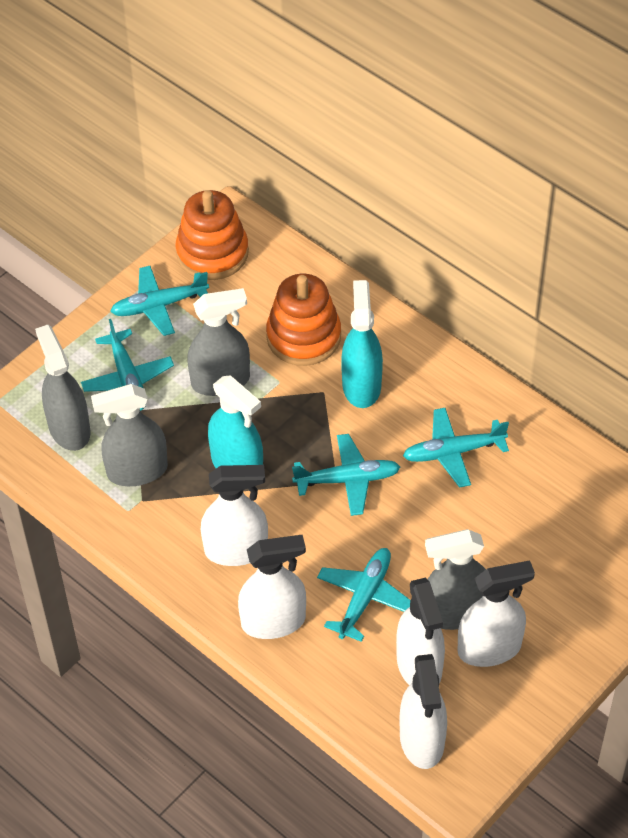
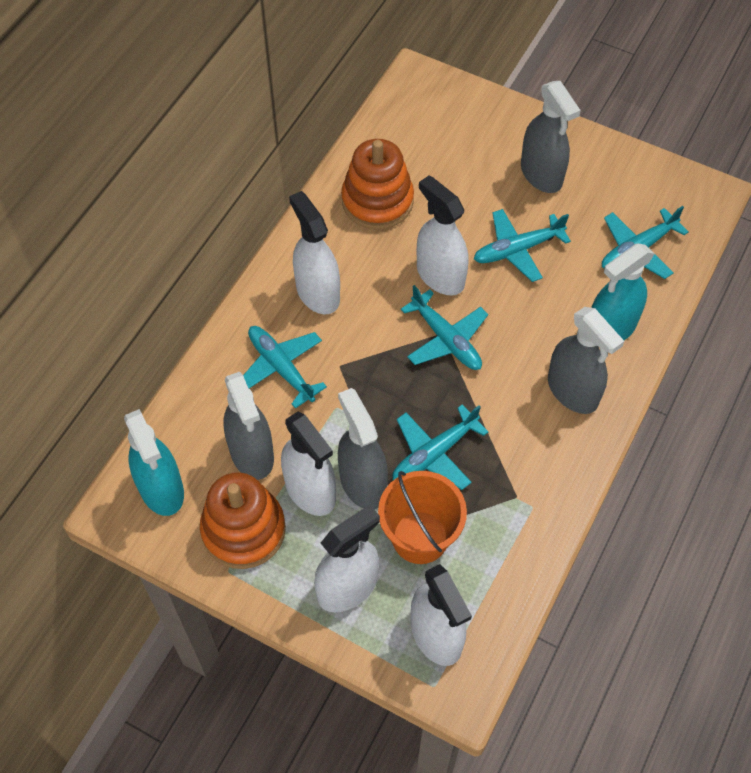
orange bucket: 0 -> 1

